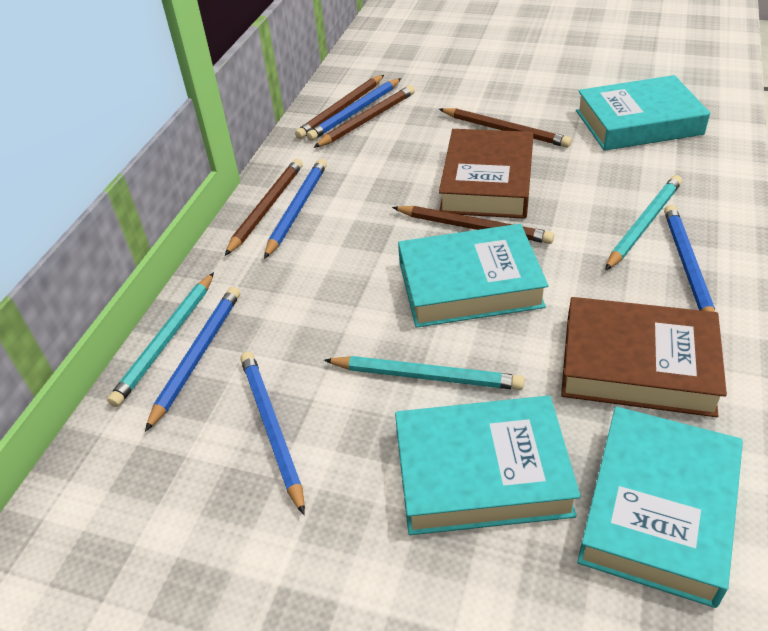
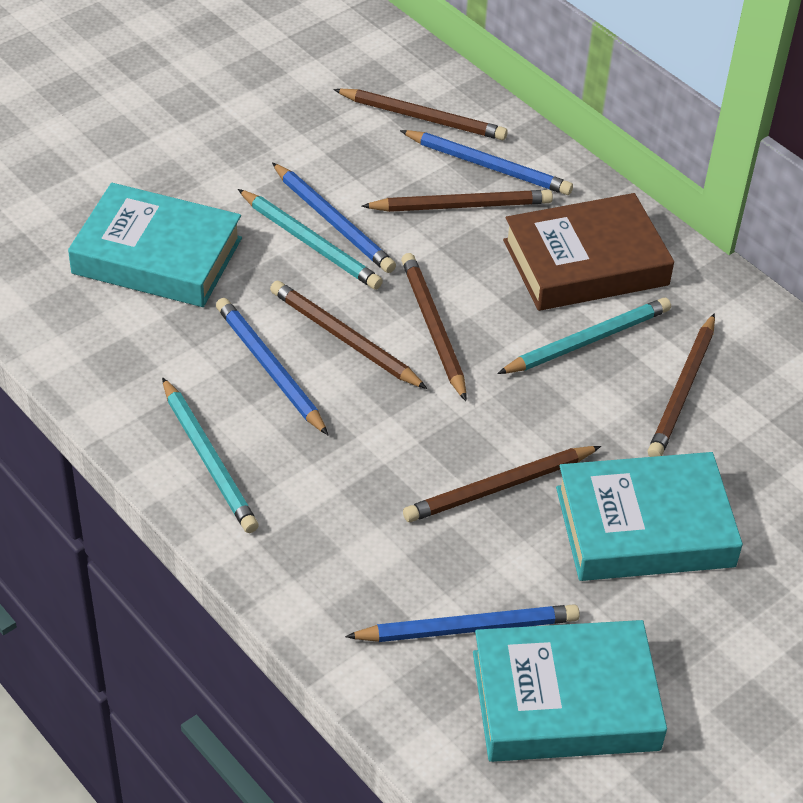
blue pencil: 5 -> 4
brown book: 2 -> 1
brown pencil: 5 -> 6
turquoise book: 4 -> 3

